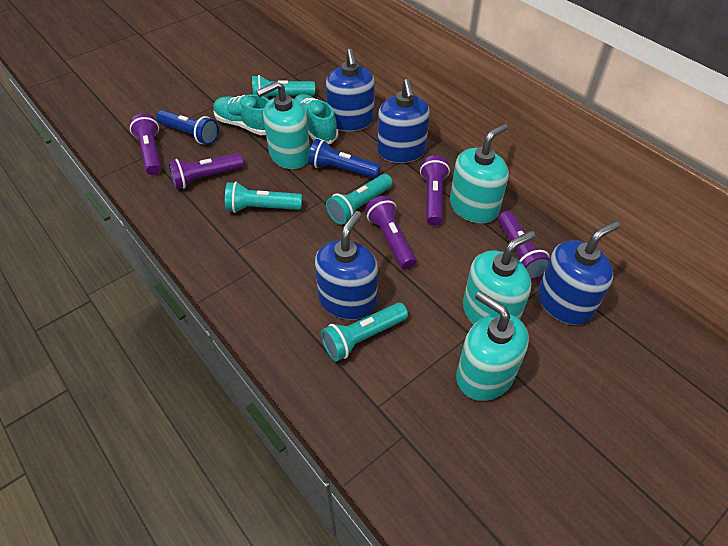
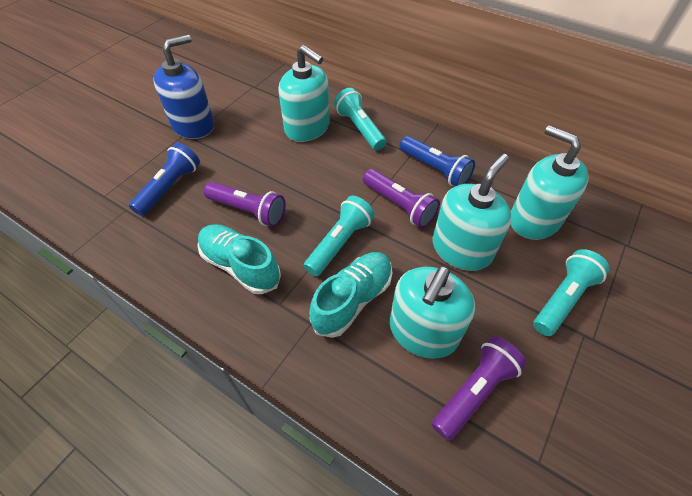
blue soap dispenser: 4 -> 1
purple flashlight: 5 -> 3
turquoise flashlight: 4 -> 3

